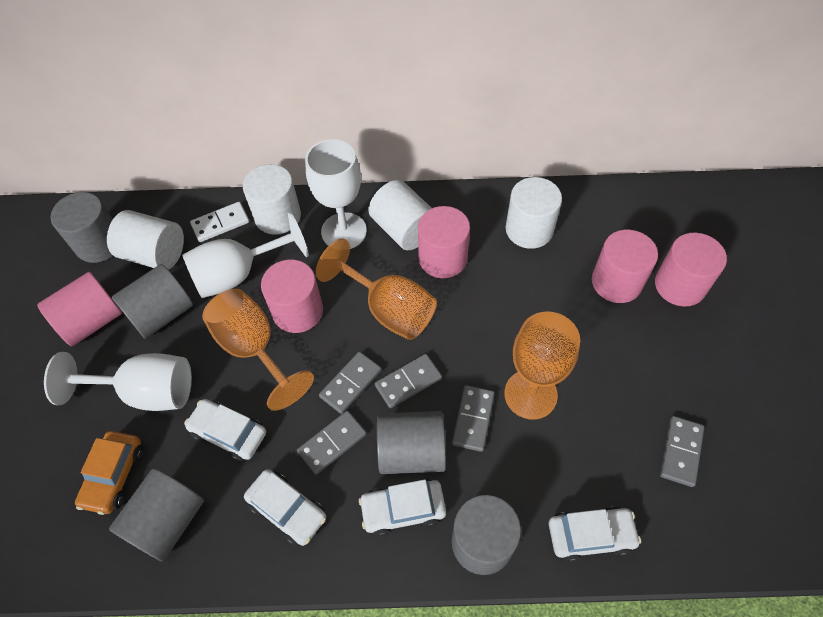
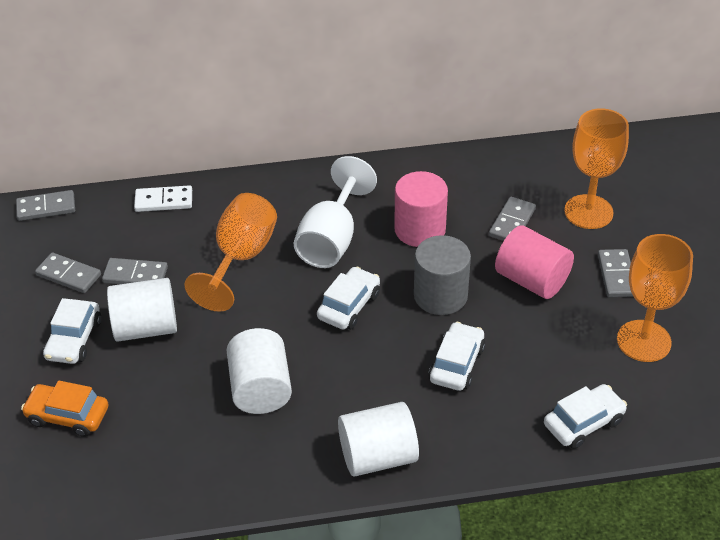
grey cylinder: 5 -> 1
pink cylinder: 5 -> 2
white cylinder: 4 -> 3
white goblet: 3 -> 1

